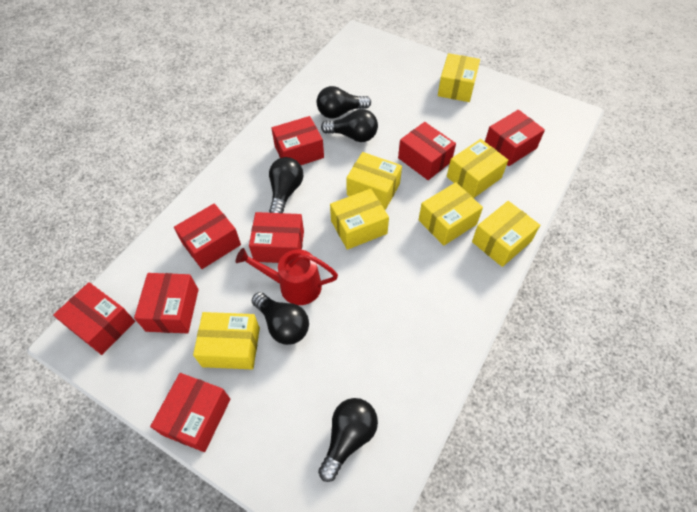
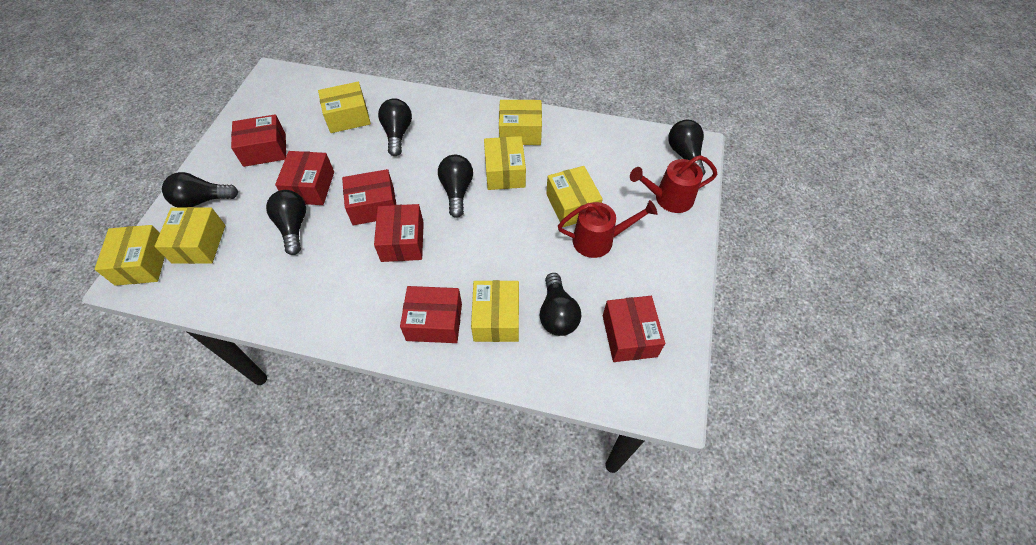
black light bulb: 5 -> 6
red box: 8 -> 6
red watering can: 1 -> 2

